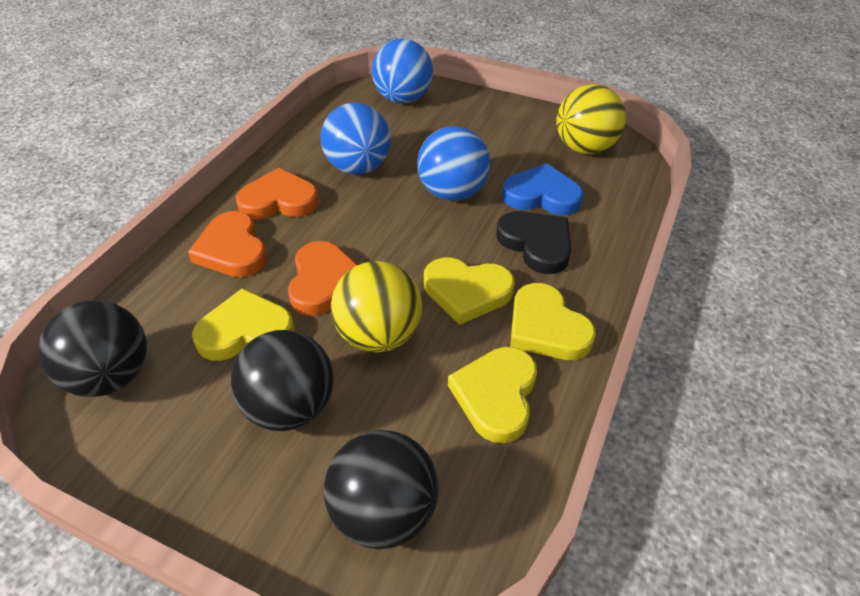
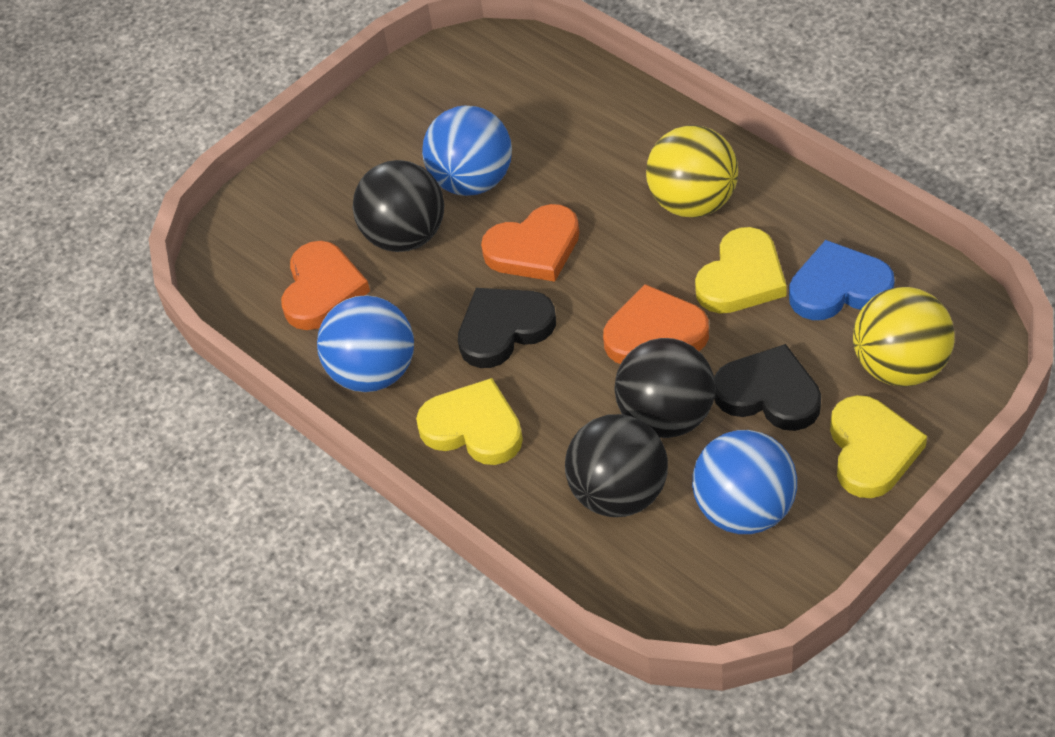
black heart: 1 -> 2
yellow heart: 4 -> 3

